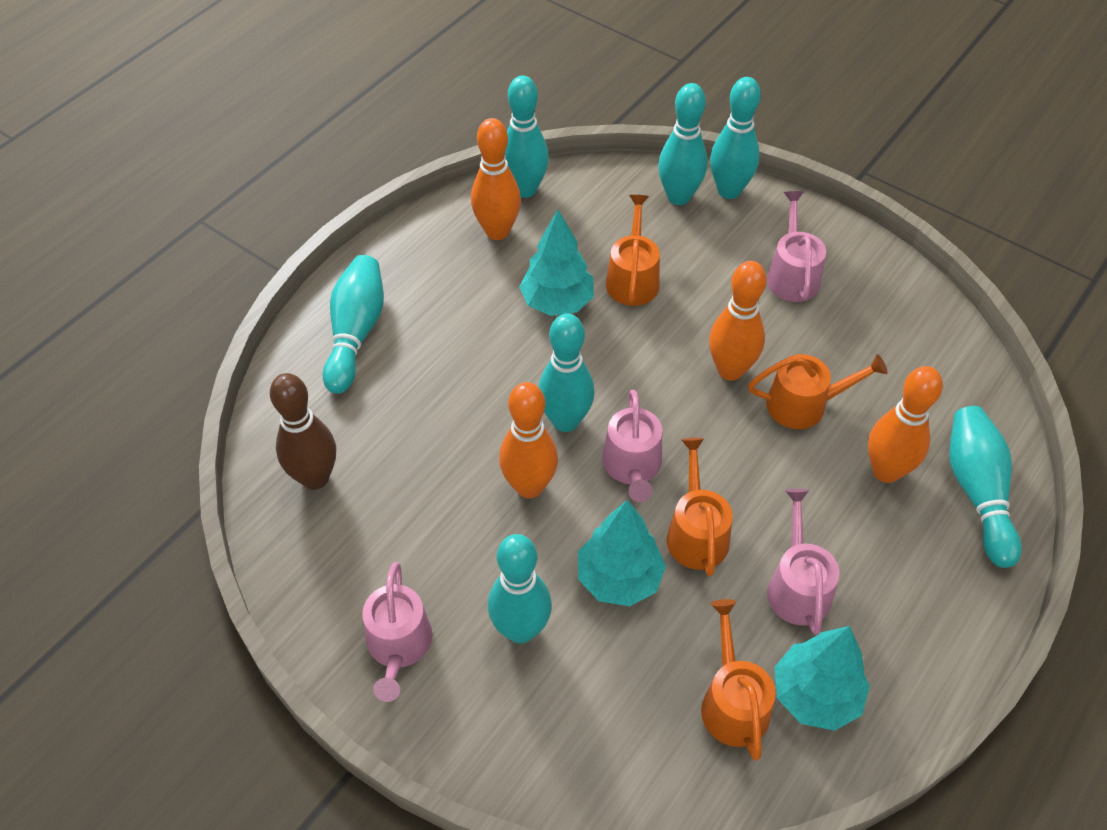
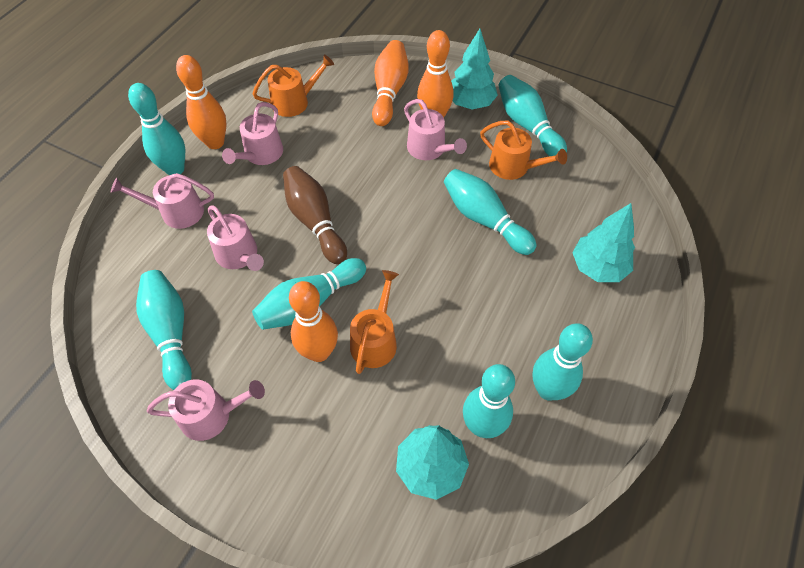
orange watering can: 4 -> 3
pink watering can: 4 -> 5

